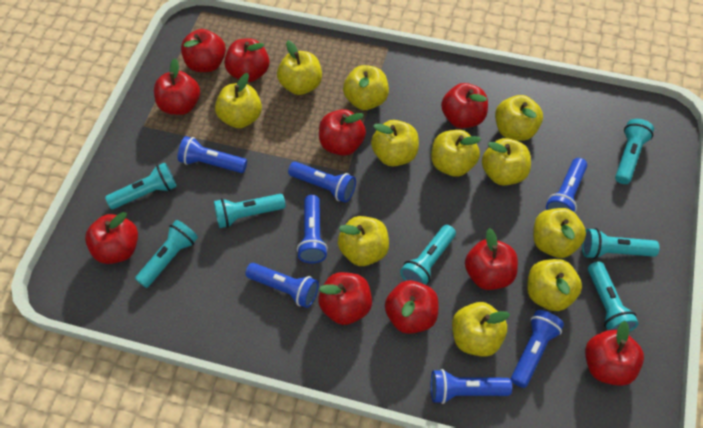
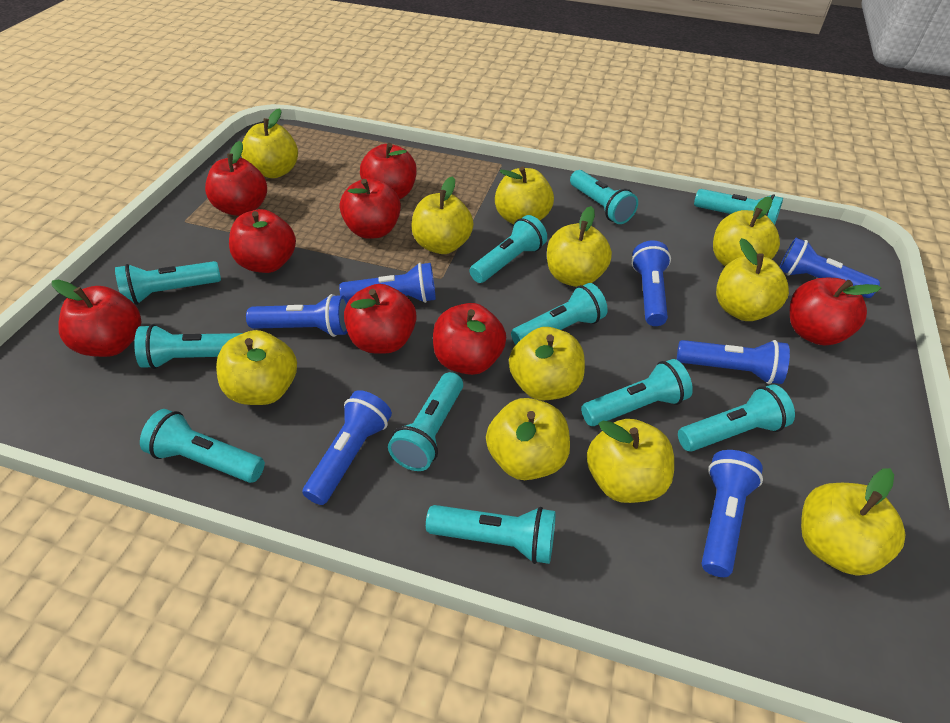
red apple: 10 -> 8
turquoise flashlight: 7 -> 11

